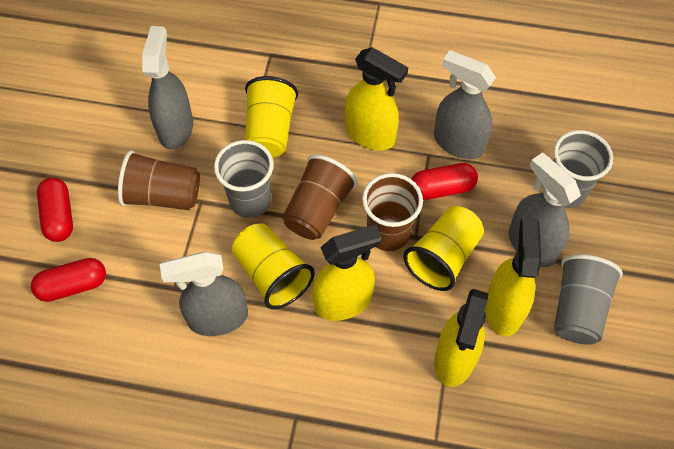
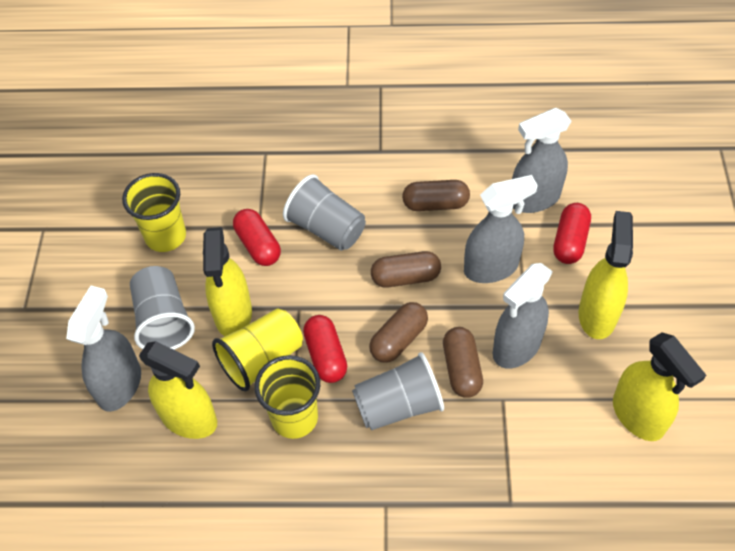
brown capsule: 0 -> 4
brown cup: 3 -> 0

